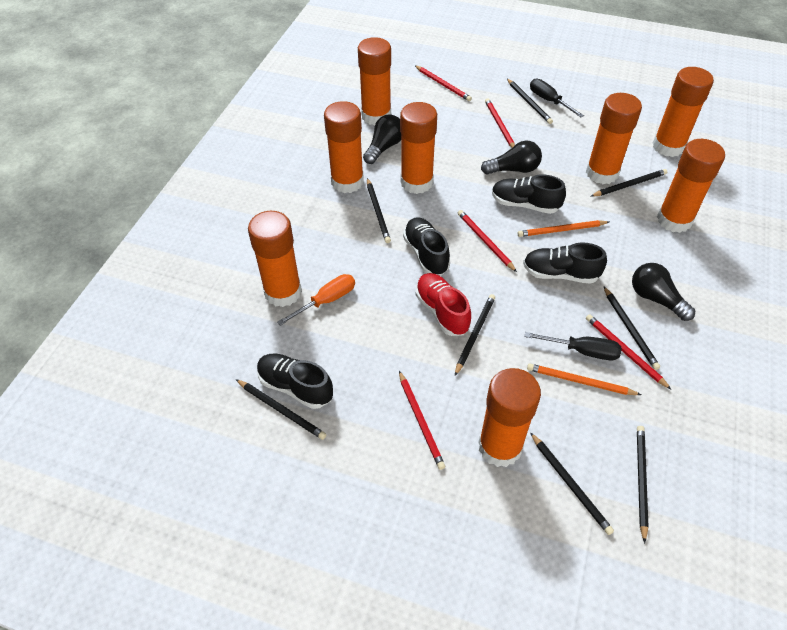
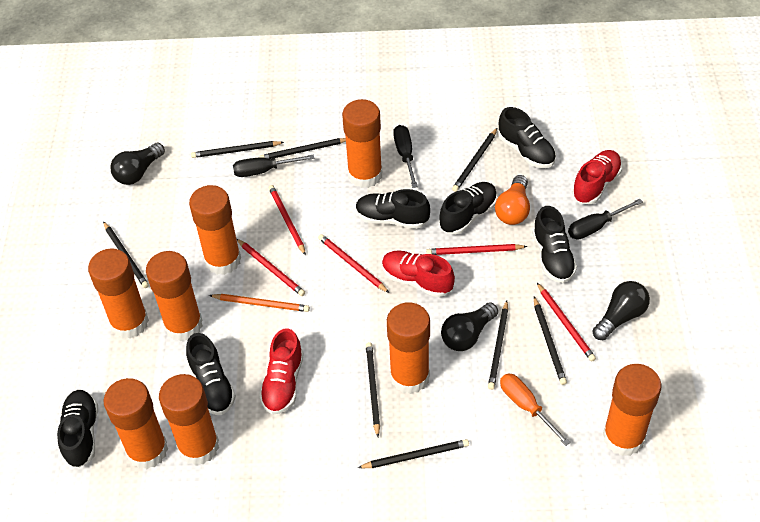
black screwdriver: 2 -> 3
black shoe: 4 -> 6
orange light bulb: 0 -> 1
orange pencil: 2 -> 1
red shoe: 1 -> 3

